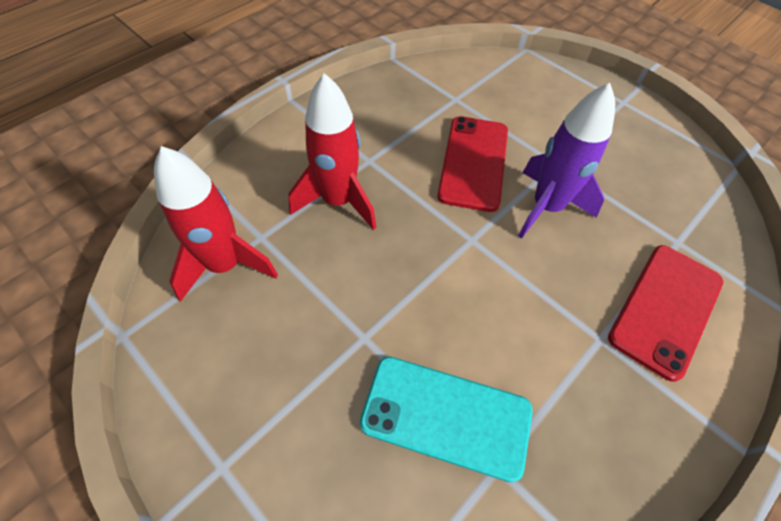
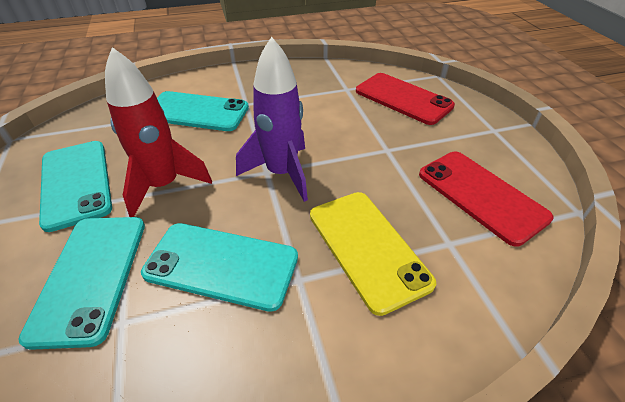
red rocket: 2 -> 1
turquoise phone: 1 -> 4
yellow phone: 0 -> 1

